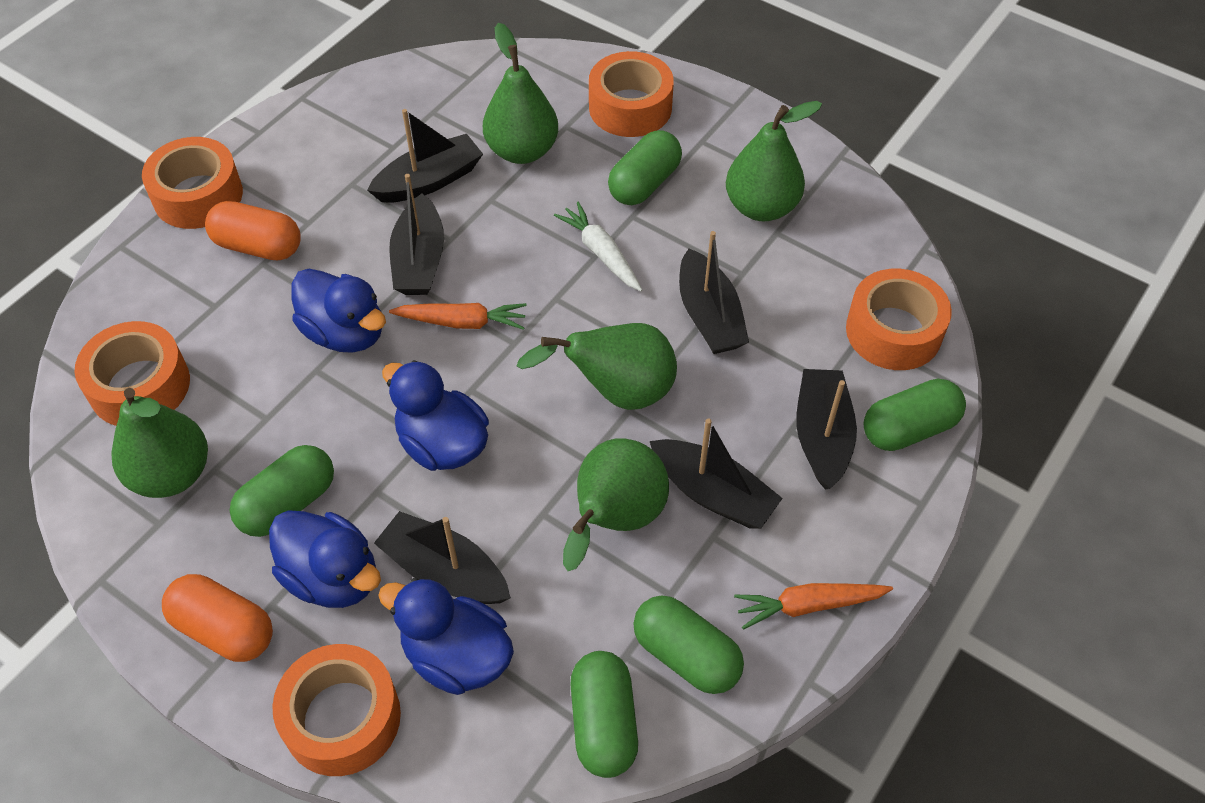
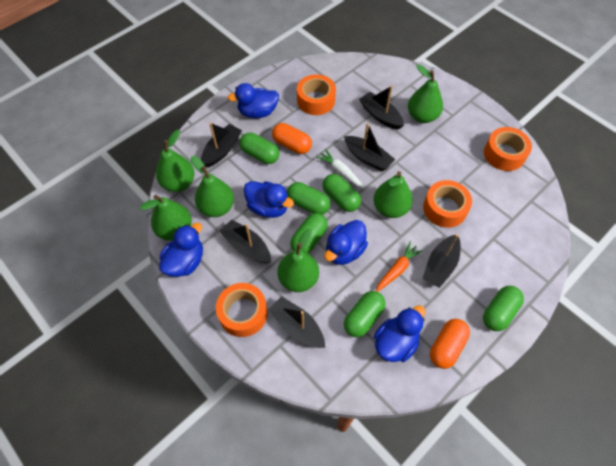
blue duck: 4 -> 5
green capsule: 5 -> 6
green pear: 5 -> 6
orange carrot: 2 -> 1
orange tape: 5 -> 4

